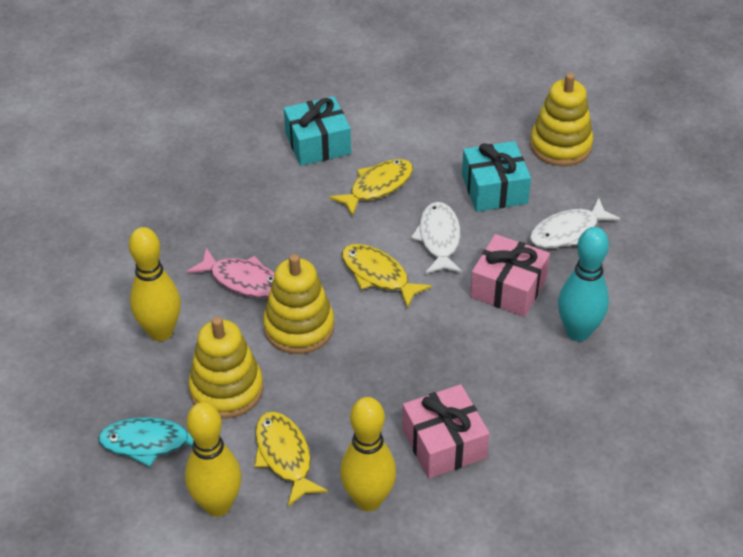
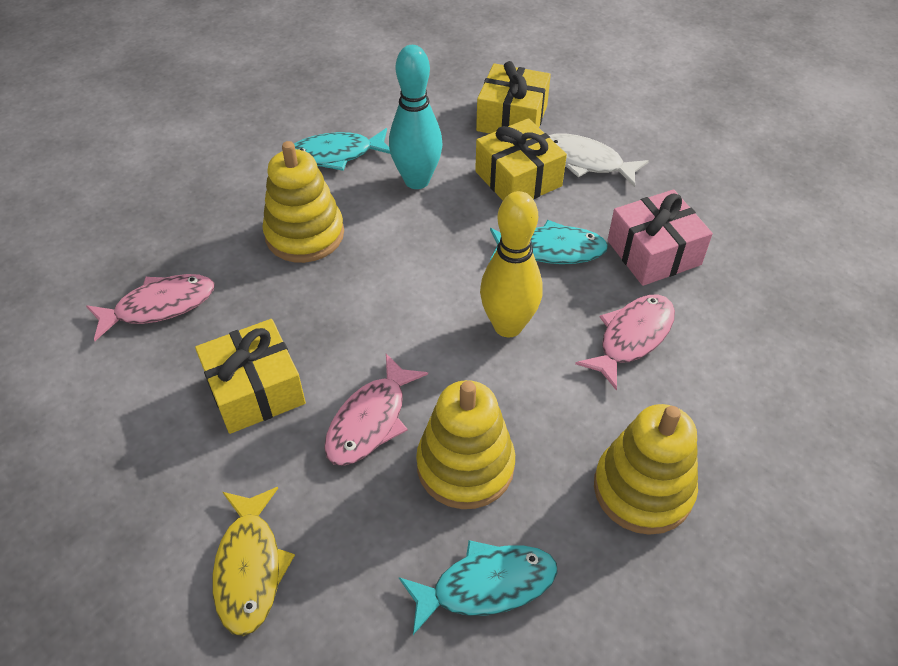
pink fish: 1 -> 3
pink gift: 2 -> 1
turquoise fish: 1 -> 3
turquoise gift: 2 -> 0
white fish: 2 -> 1
yellow bowling pin: 3 -> 1
yellow fish: 3 -> 1
yellow gift: 0 -> 3

